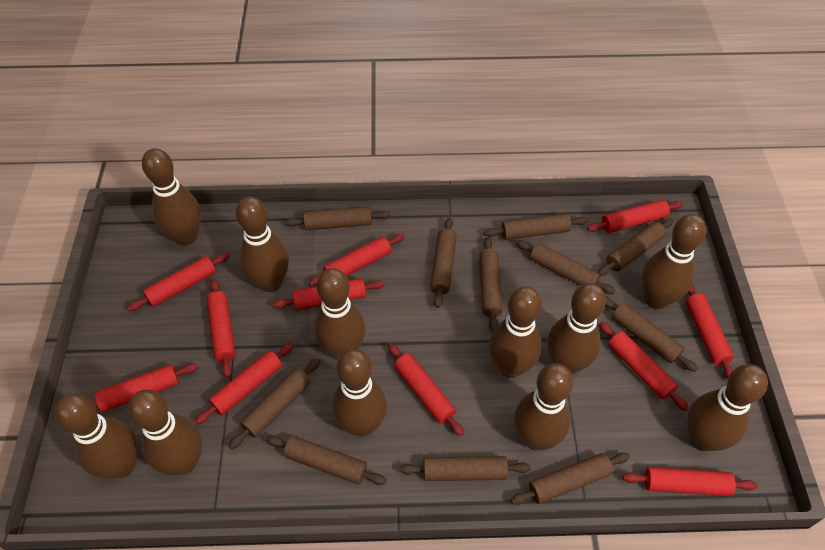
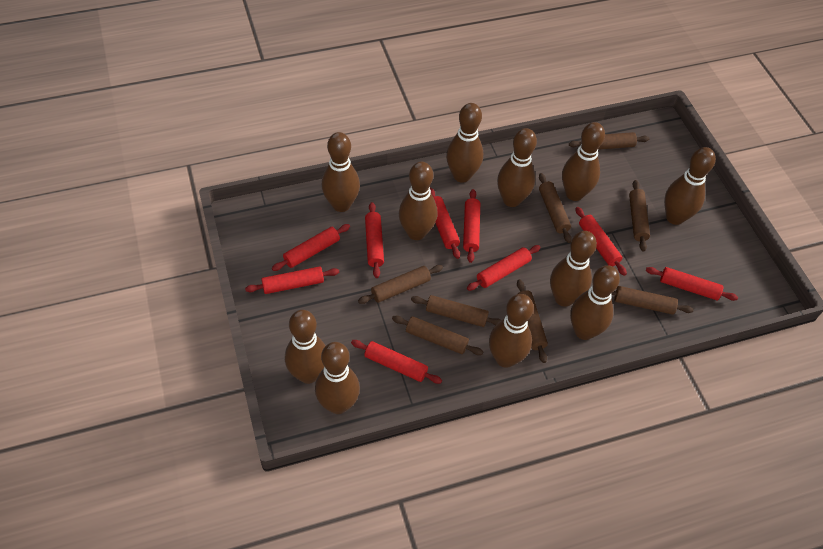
brown rolling pin: 11 -> 8
red rolling pin: 11 -> 9

